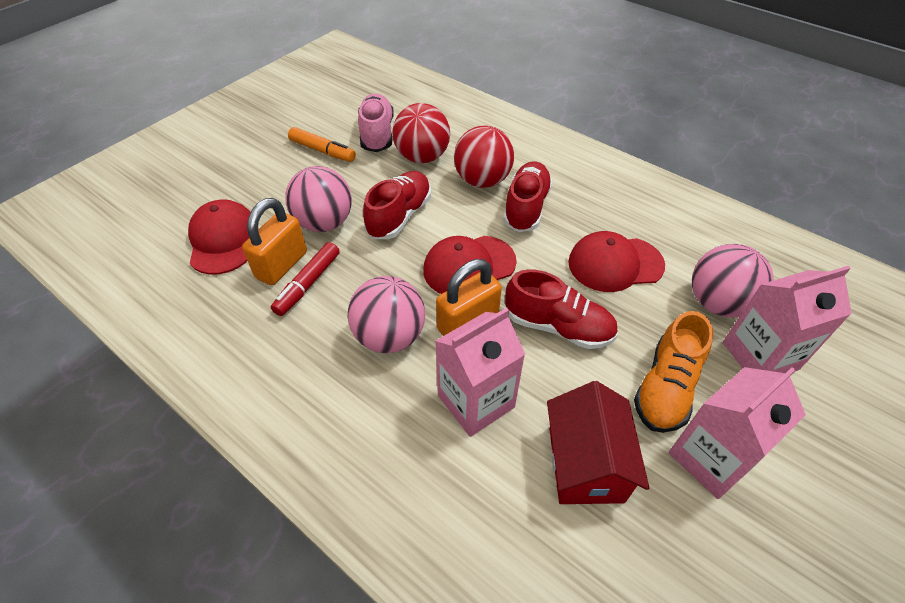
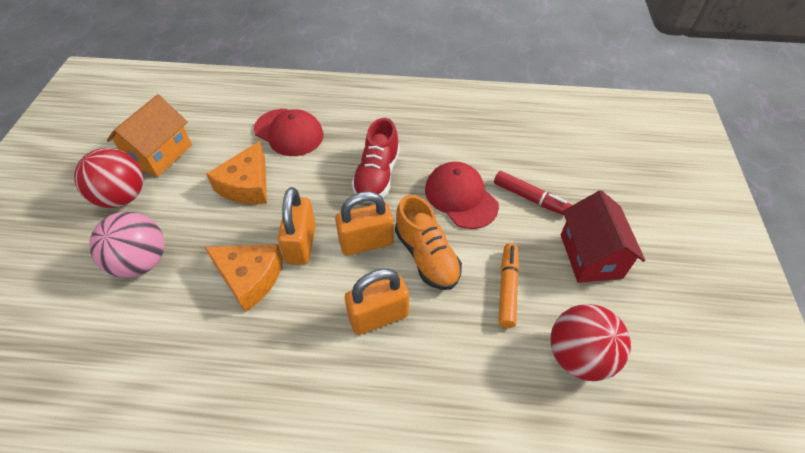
orange cheese: 0 -> 2
orange house: 0 -> 1
orange padlock: 2 -> 3
pink ball: 3 -> 1
pink carton: 3 -> 0
pink shoe: 1 -> 0
red cap: 3 -> 2
red shoe: 3 -> 1

